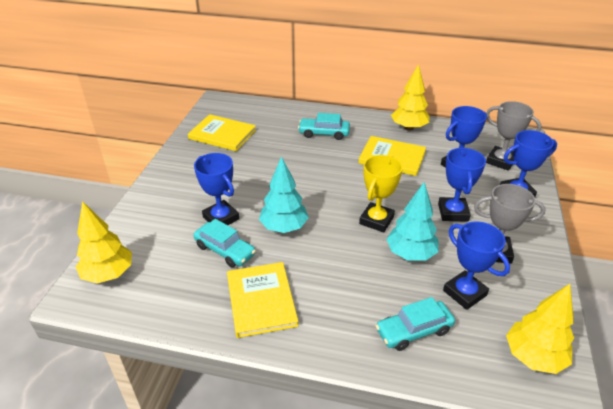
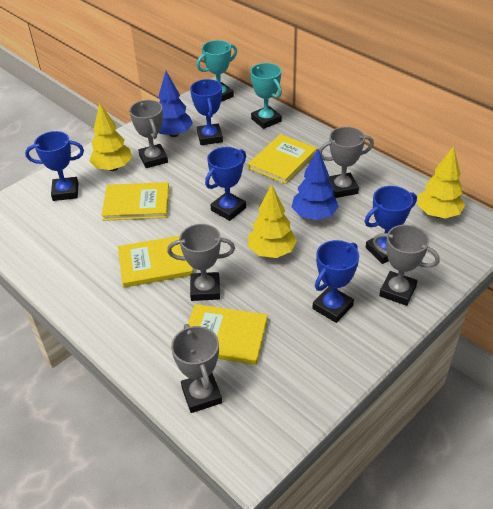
blue tree: 0 -> 2
grey trophy: 2 -> 5
turquoise car: 3 -> 0
turquoise tree: 2 -> 0
turquoise trophy: 0 -> 2
yellow book: 3 -> 4
yellow trophy: 1 -> 0

